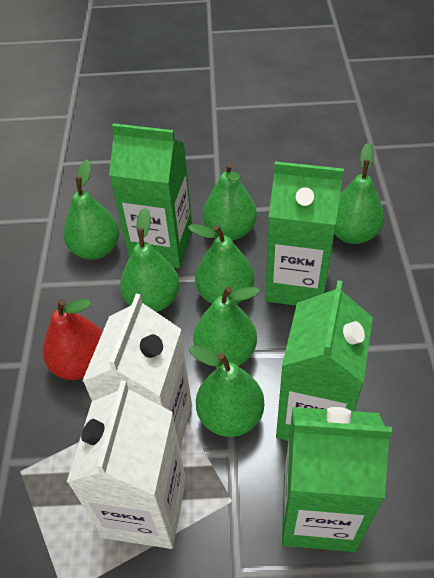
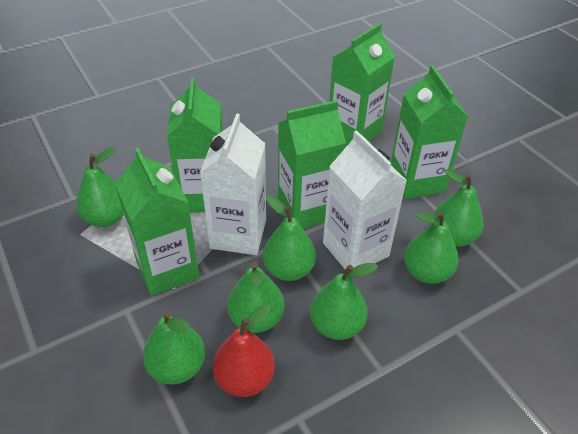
green carton: 4 -> 5

